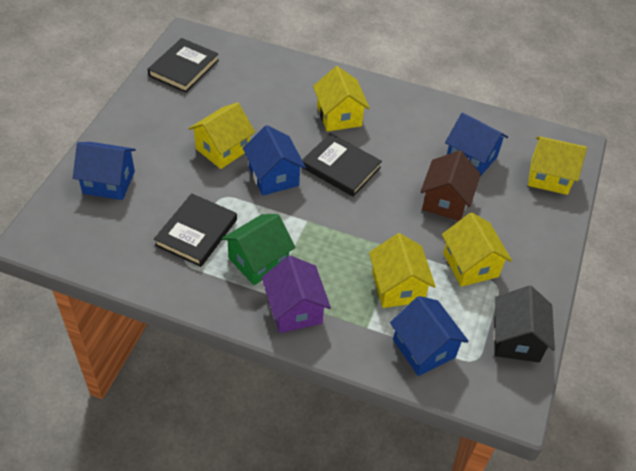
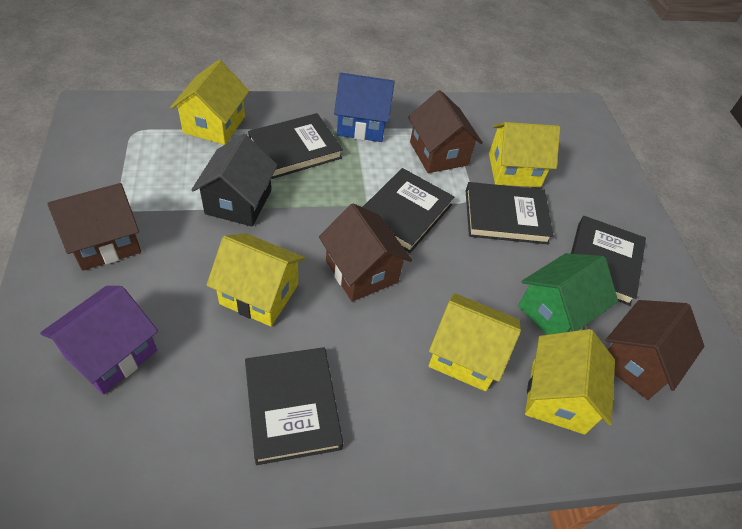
black book: 3 -> 5
blue house: 4 -> 1
brown house: 1 -> 4

